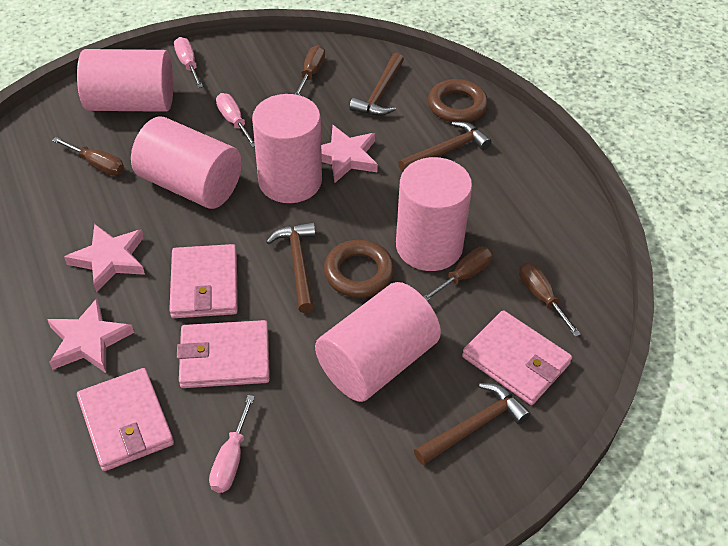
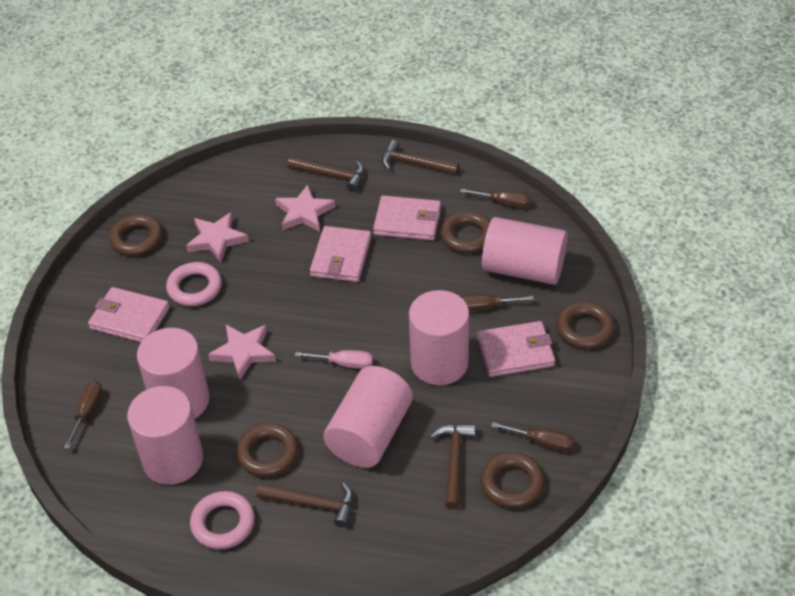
brown ring: 2 -> 5
pink ring: 0 -> 2
pink screwdriver: 3 -> 1

